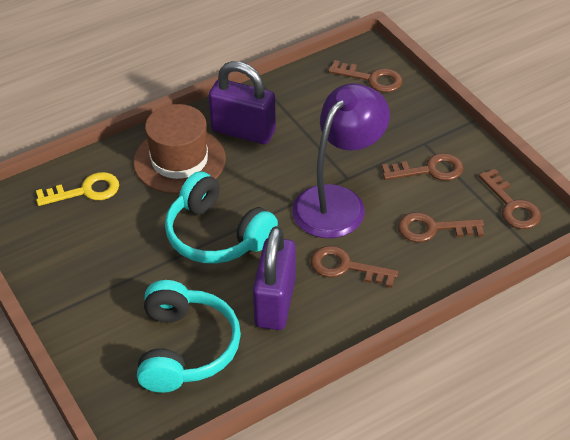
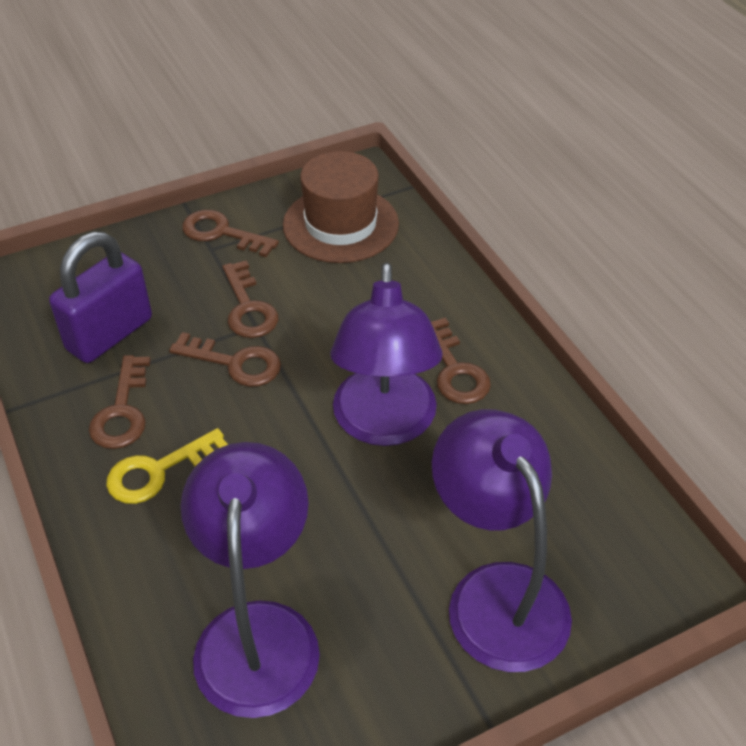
purple lamp: 1 -> 3
purple padlock: 2 -> 1
turquoise headphones: 2 -> 0

